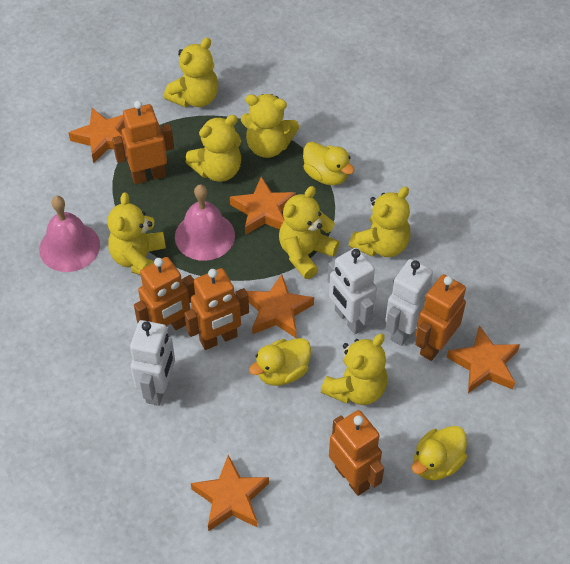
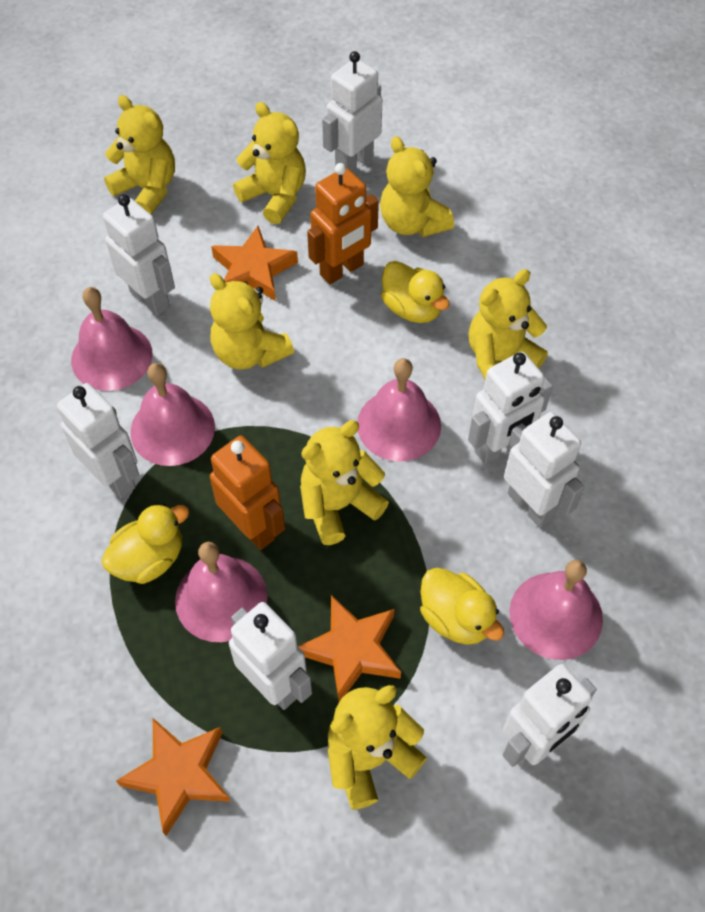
orange robot: 5 -> 2
orange star: 5 -> 3
pink bell: 2 -> 5
white robot: 3 -> 7

